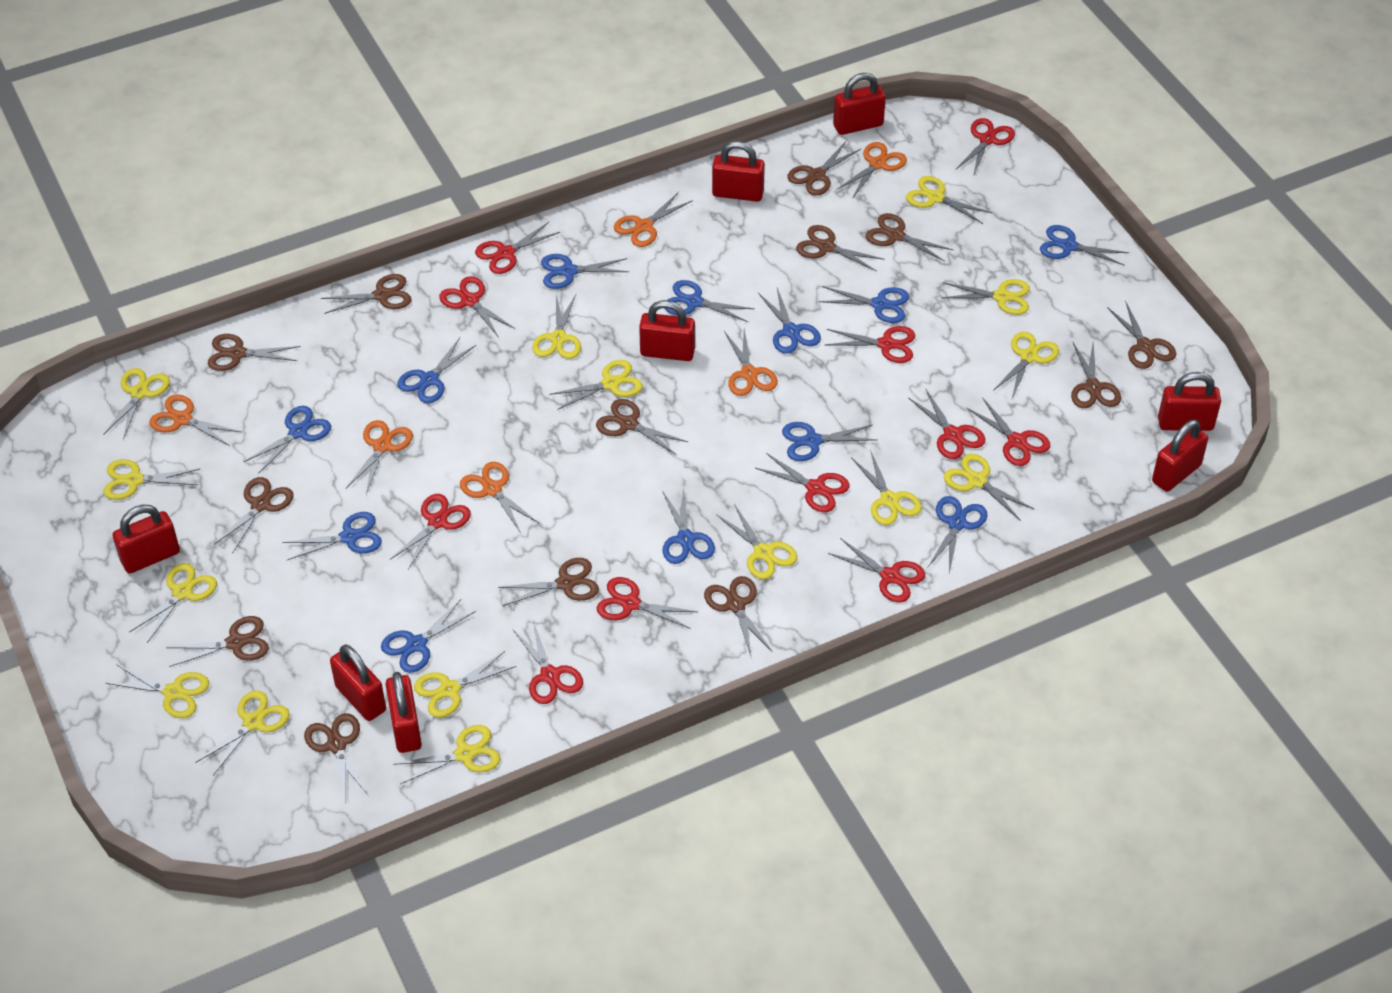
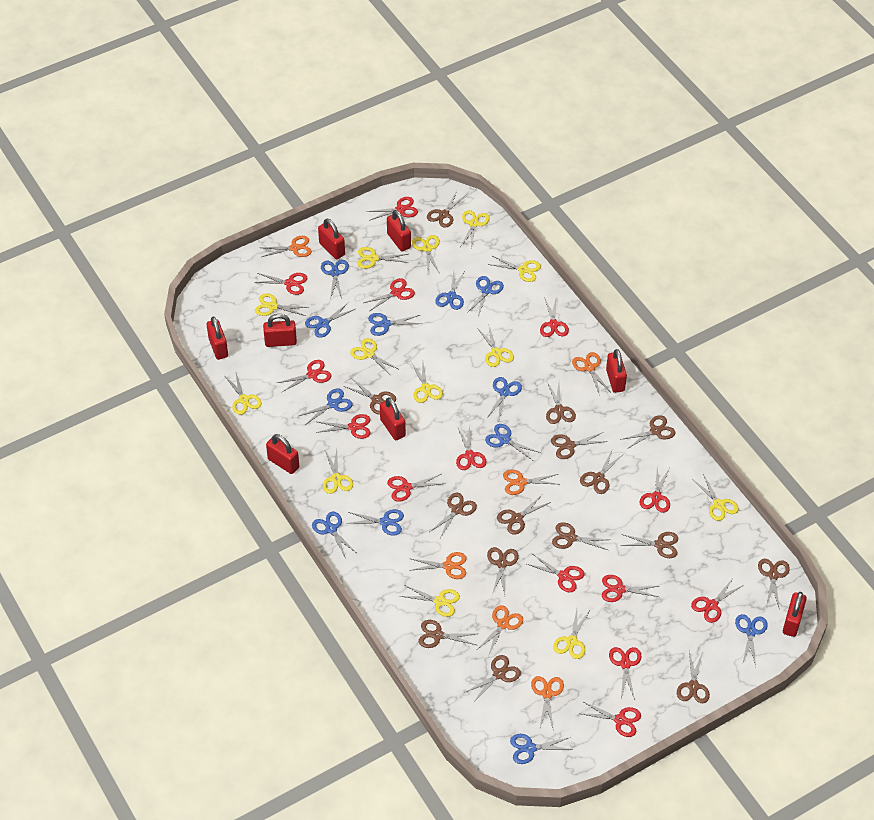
brown scissors: 13 -> 15
red scissors: 11 -> 14
yellow scissors: 15 -> 13

